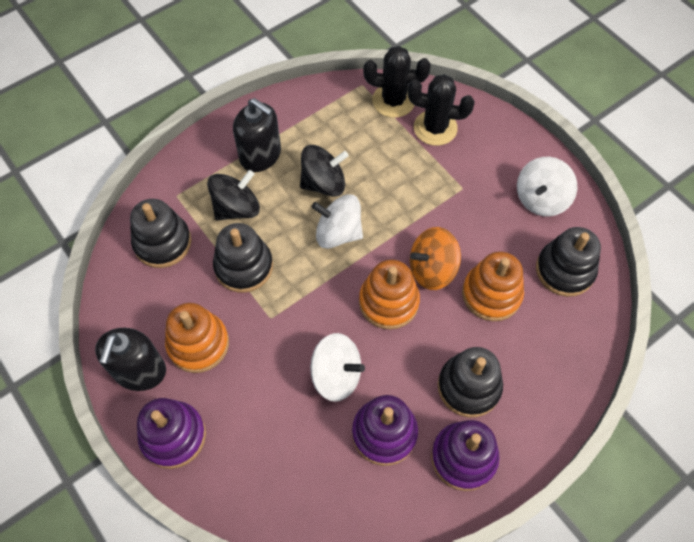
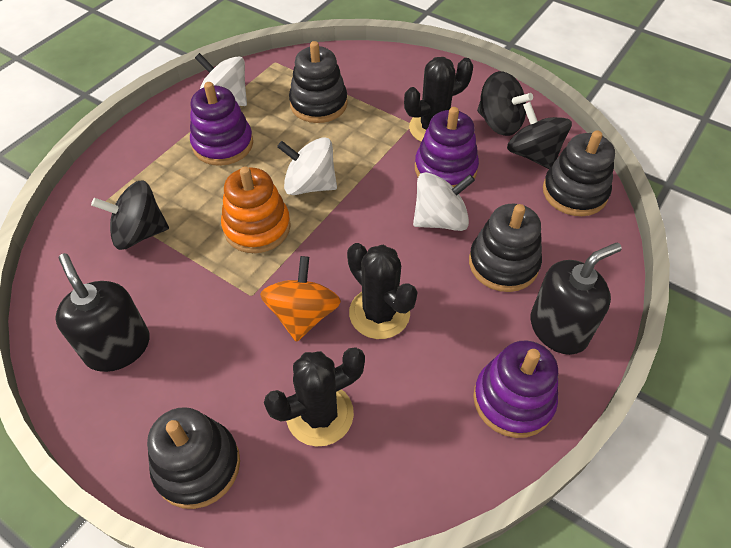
black cactus: 2 -> 3
black spinning top: 2 -> 3
orange stacking toy: 3 -> 1

